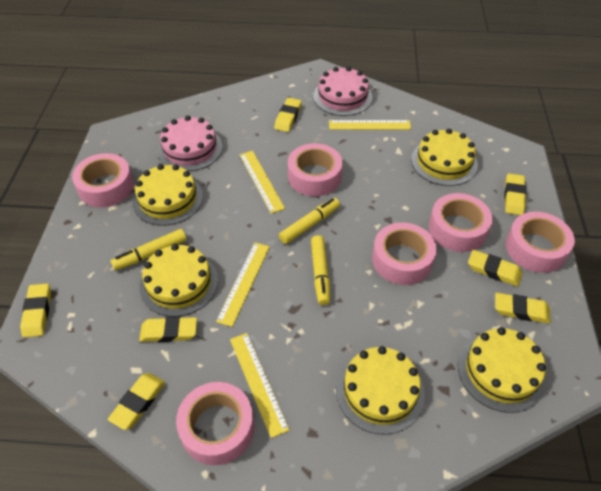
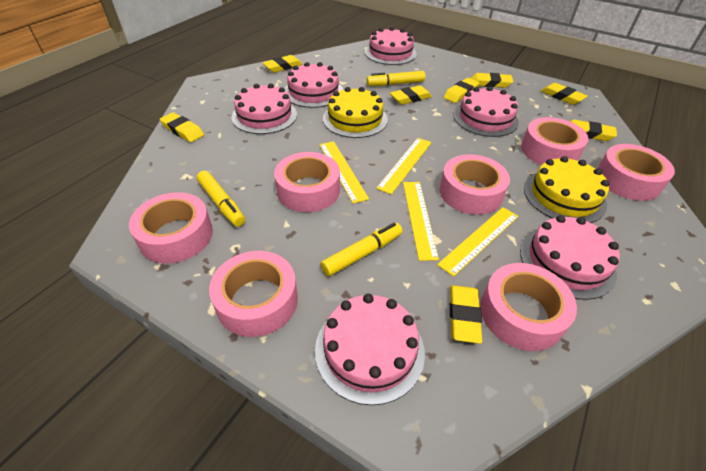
pink cake: 2 -> 6
pink tape: 6 -> 7
yellow cake: 5 -> 2
yellow eraser: 7 -> 8

